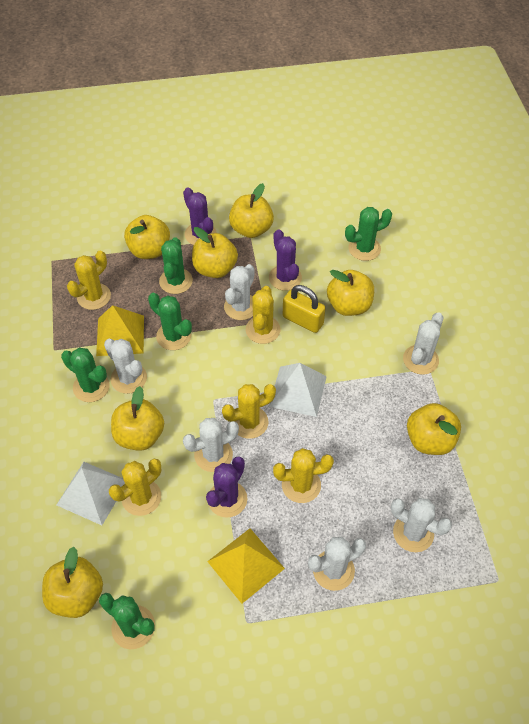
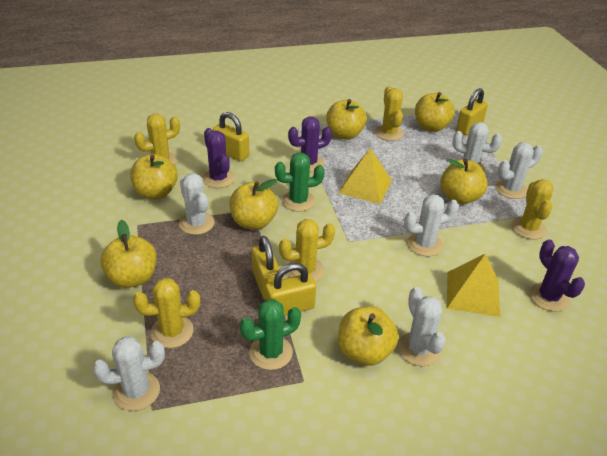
green cactus: 5 -> 2
white pyramid: 2 -> 0
yellow padlock: 1 -> 4

